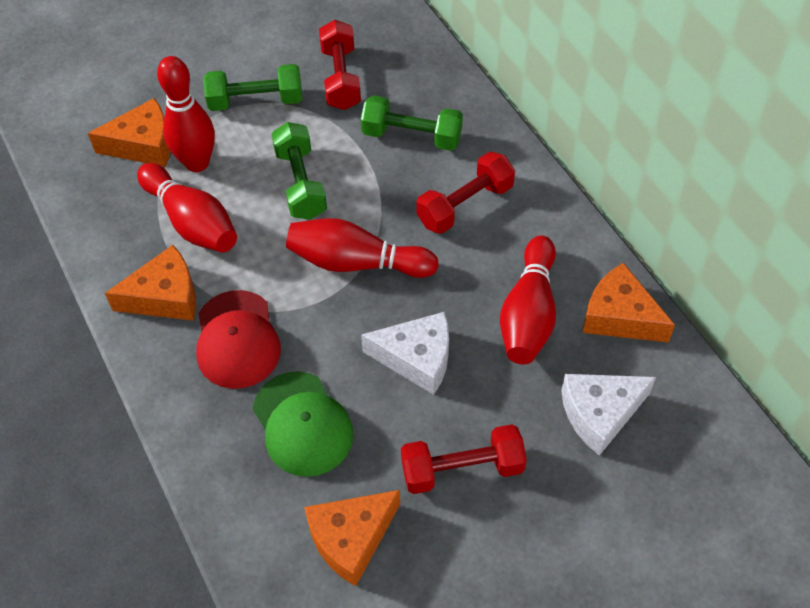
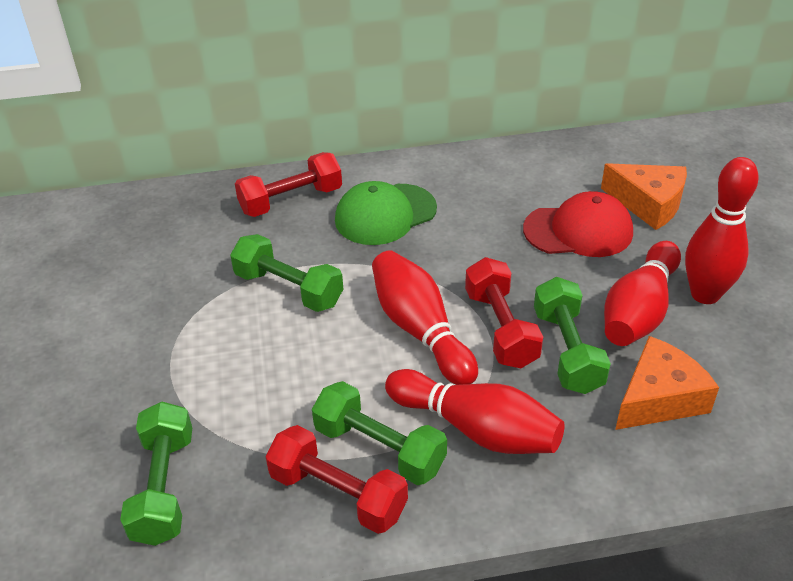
green dumbbell: 3 -> 4
orange cheese: 4 -> 2
white cheese: 2 -> 0

